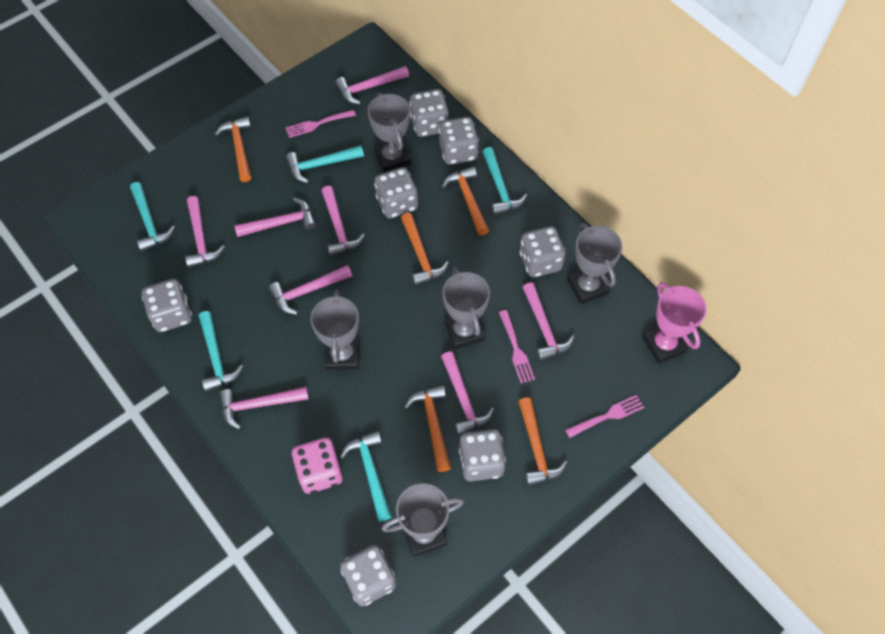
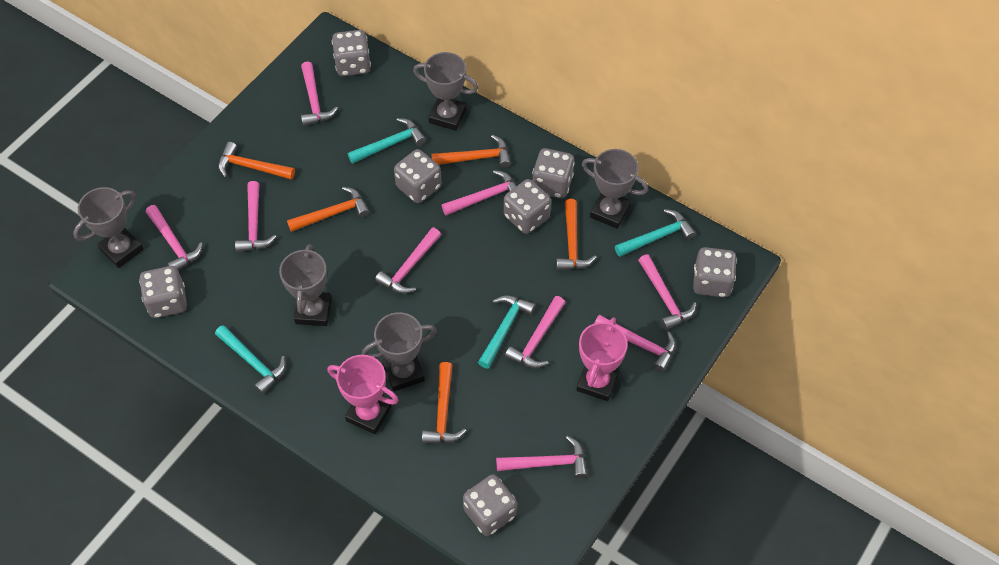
pink dice: 1 -> 0
pink fork: 3 -> 0
pink hammer: 8 -> 9
pink trophy: 1 -> 2
turquoise hammer: 5 -> 4

